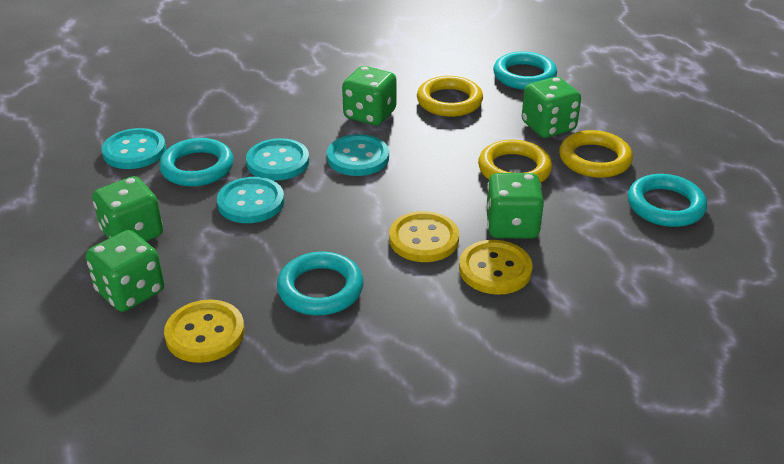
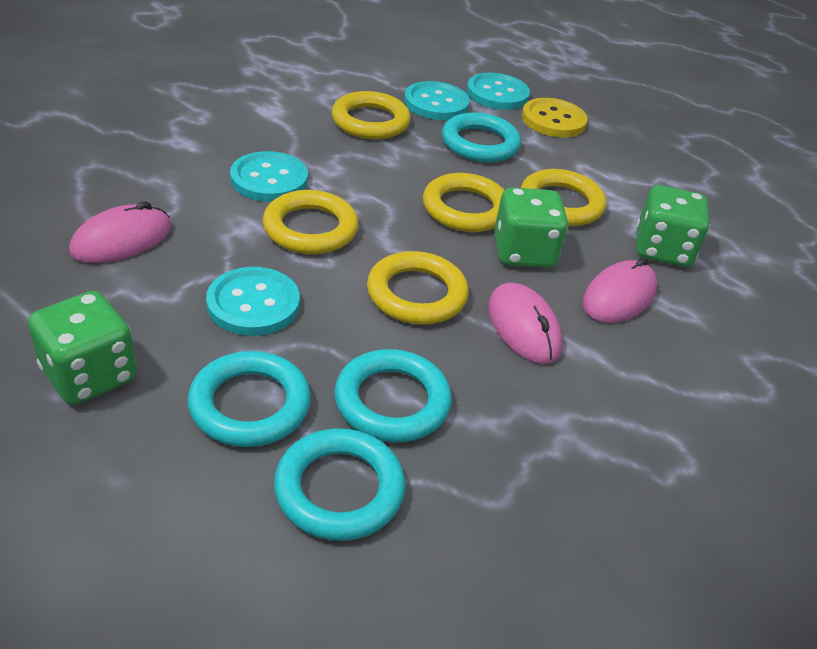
green dice: 5 -> 3
pink mouse: 0 -> 3
yellow button: 3 -> 1
yellow ring: 3 -> 5

